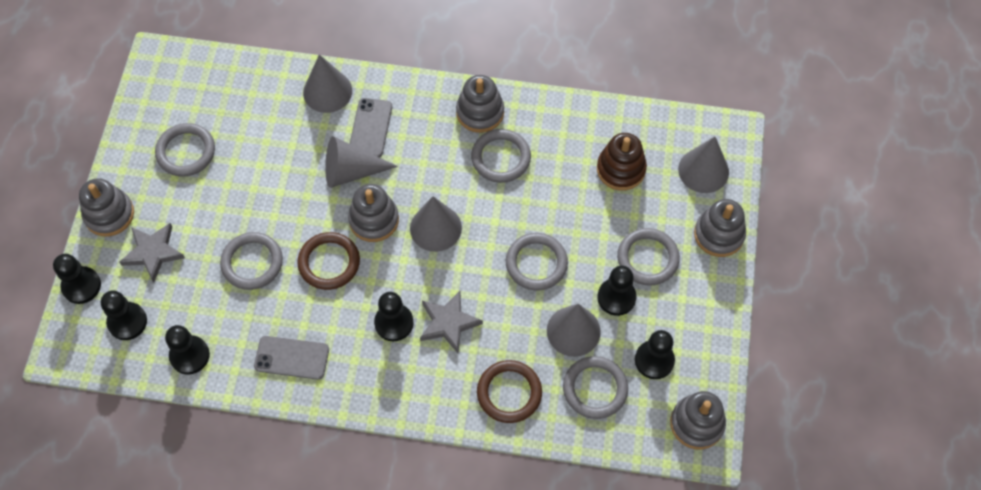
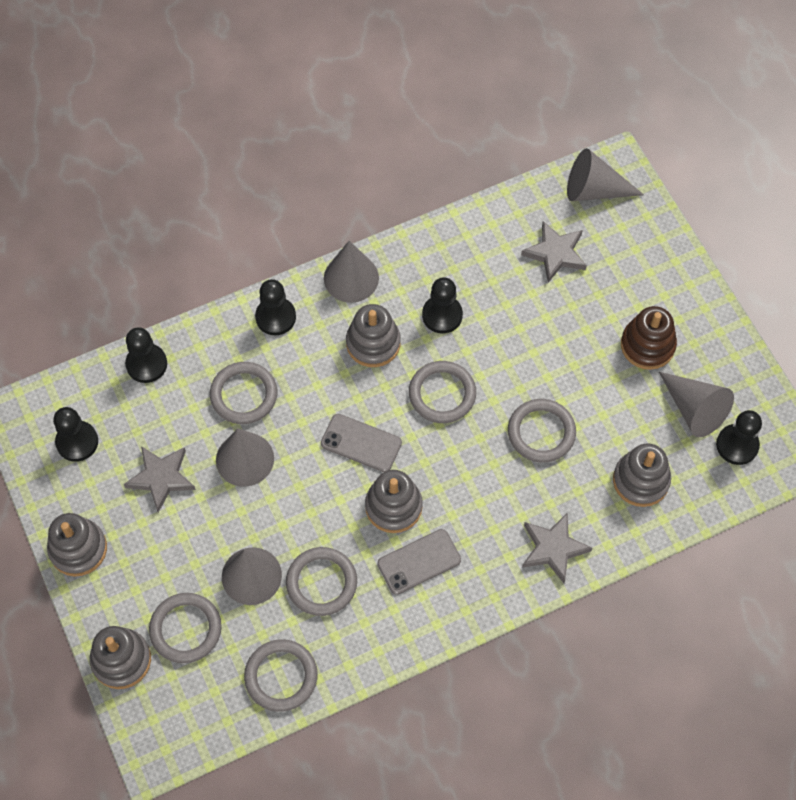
black pawn: 6 -> 5
brown ring: 2 -> 0
grey star: 2 -> 3

